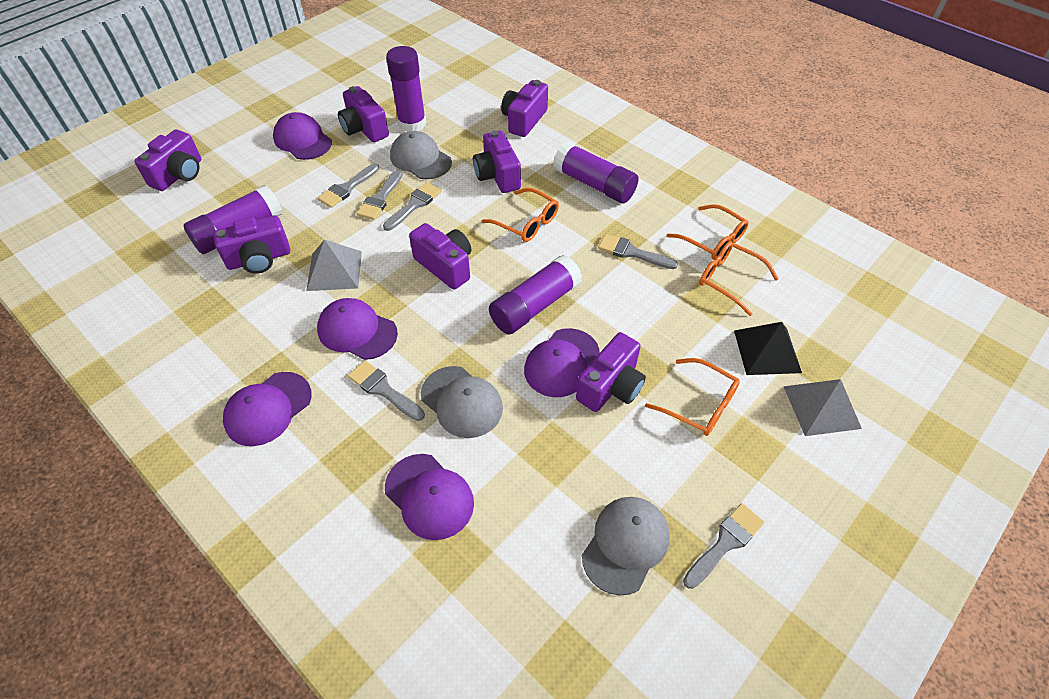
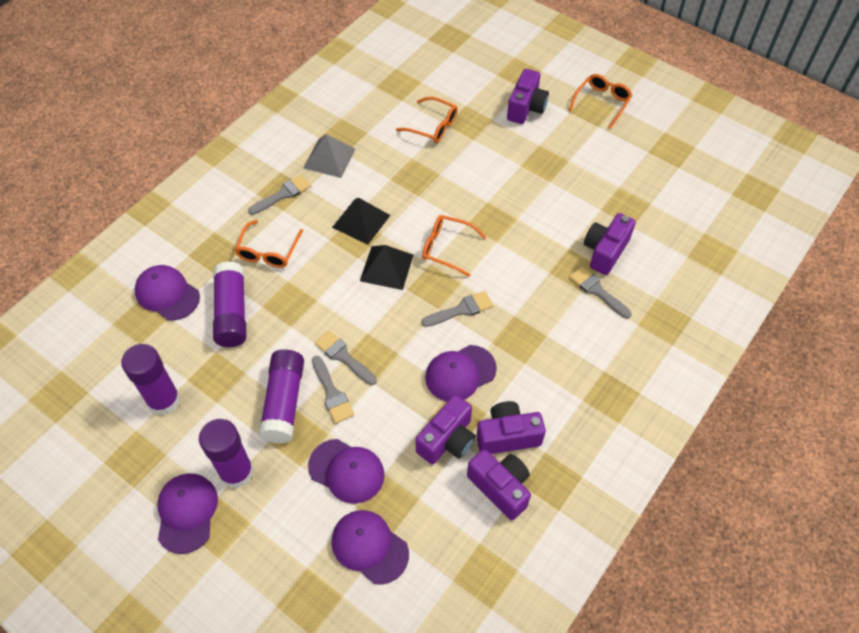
black pyramid: 1 -> 2
grey brush: 6 -> 5
grey cap: 3 -> 0
grey pyramid: 2 -> 1
purple camera: 7 -> 5

